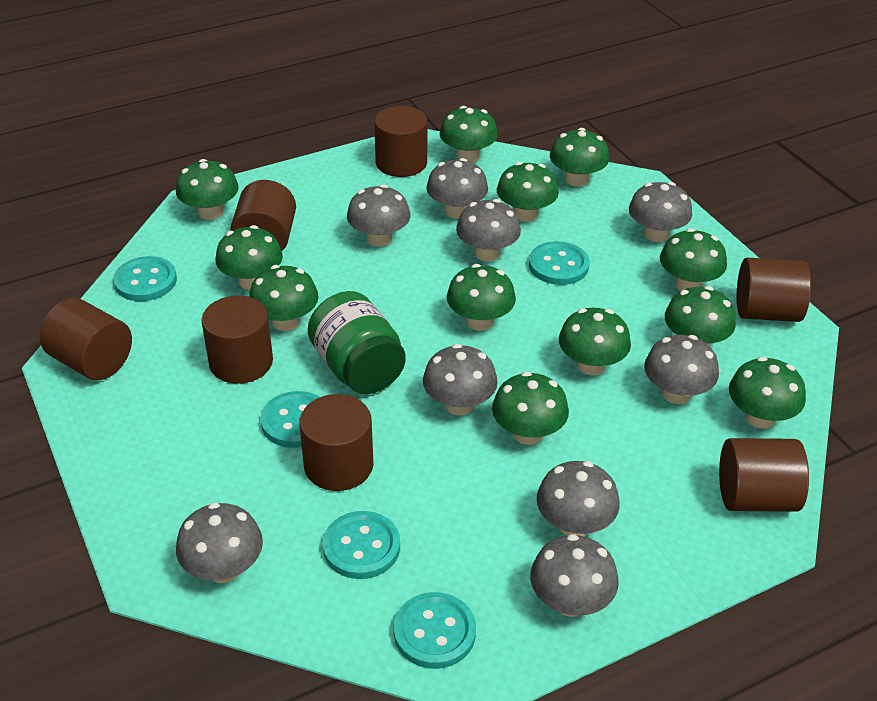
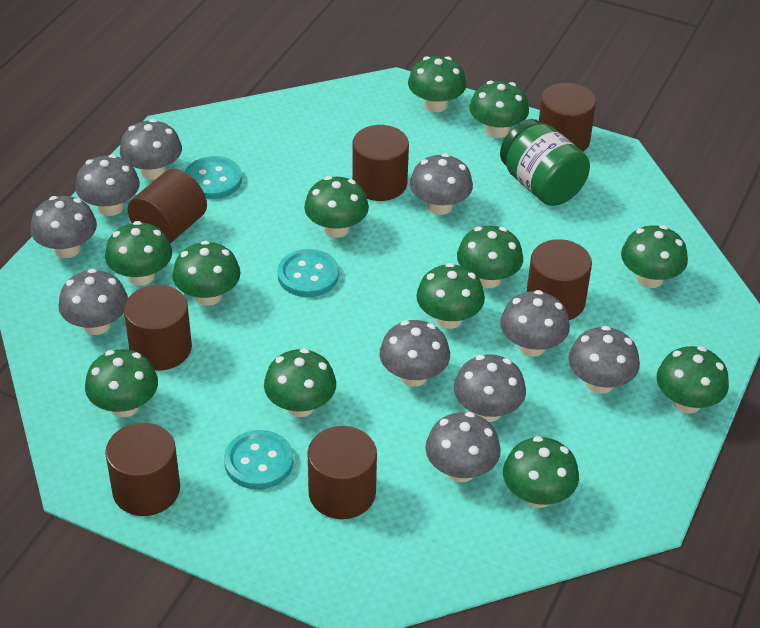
grey mushroom: 9 -> 10
turquoise button: 5 -> 3

